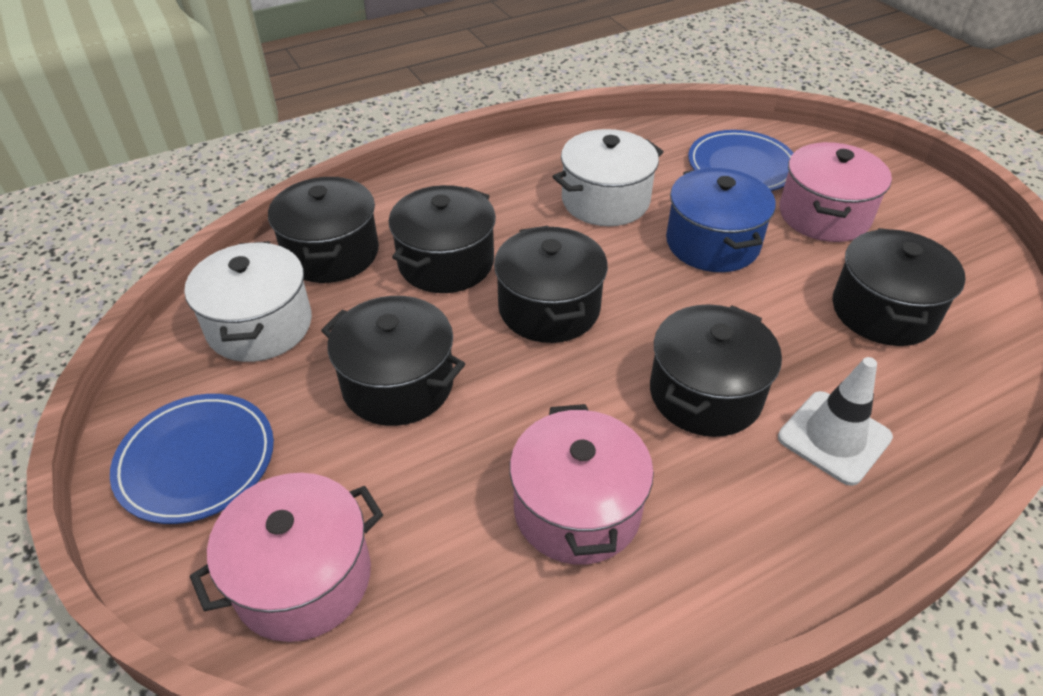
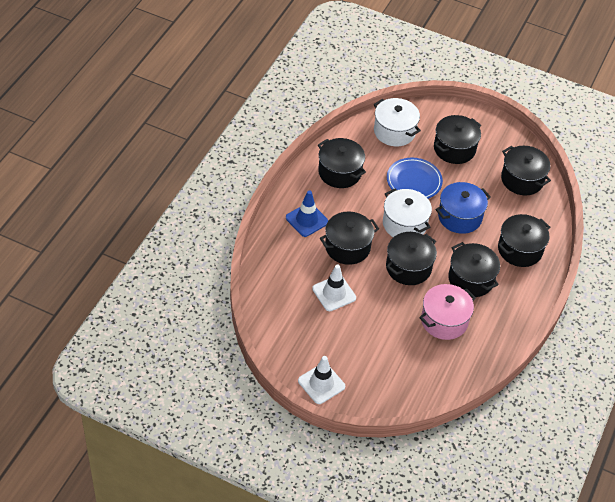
black pot: 6 -> 7
blue plate: 2 -> 1
blue traffic cone: 0 -> 1
pink pot: 3 -> 1
white traffic cone: 1 -> 2

